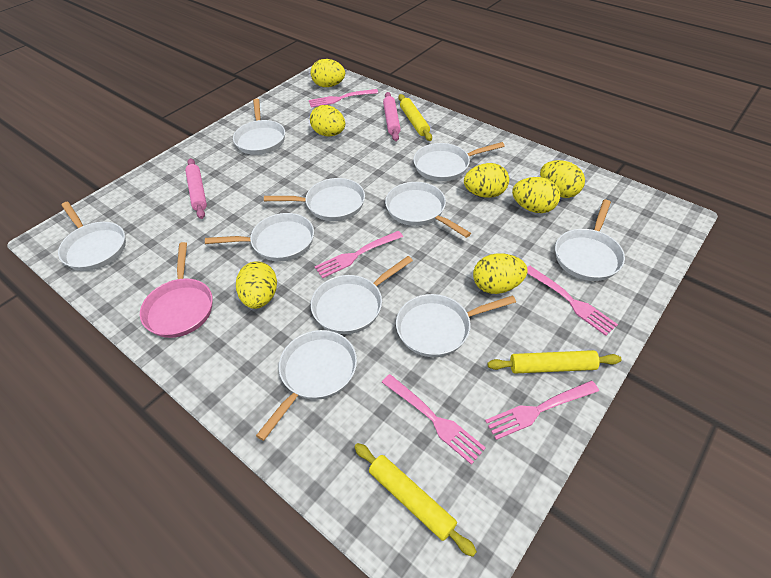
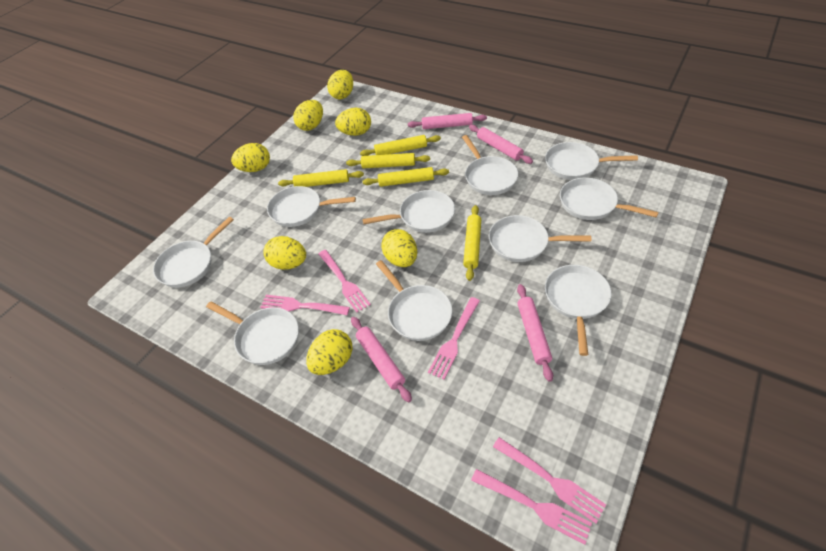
pink pan: 1 -> 0
pink rolling pin: 2 -> 4
yellow rolling pin: 3 -> 5

